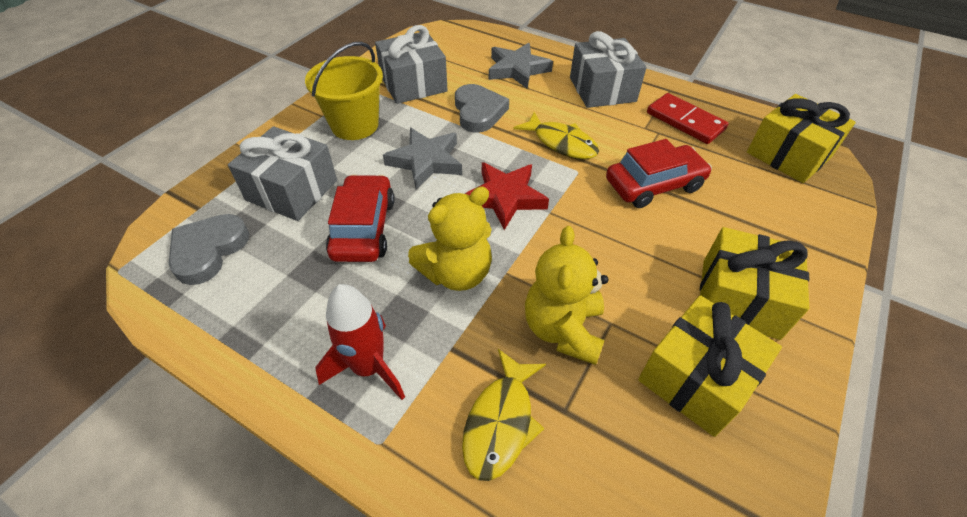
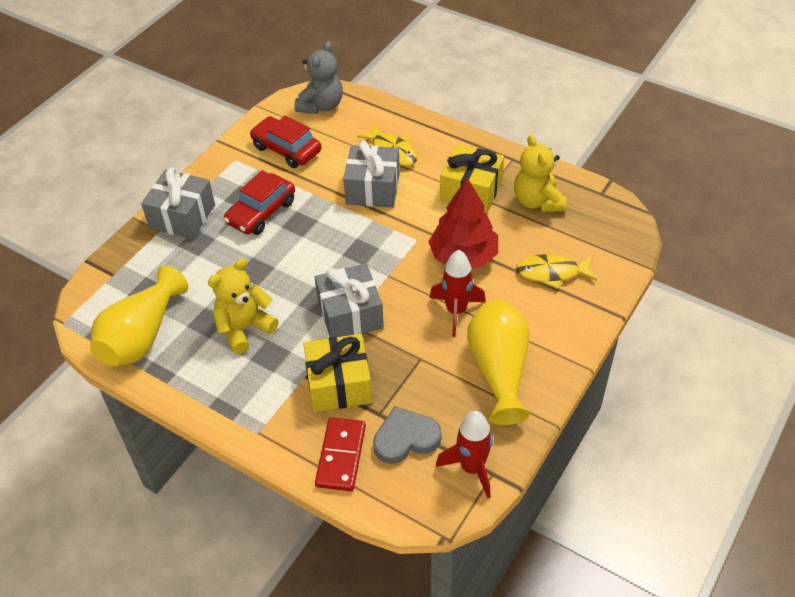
grey heart: 2 -> 1
grey star: 2 -> 0
grey teddy bear: 0 -> 1
red rocket: 1 -> 2
red star: 1 -> 0
red tree: 0 -> 1
yellow bucket: 1 -> 0
yellow gift: 3 -> 2
yellow vase: 0 -> 2

